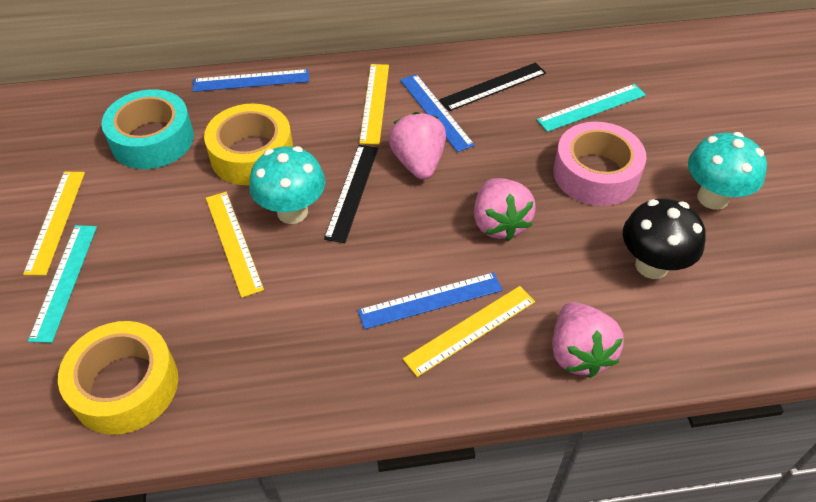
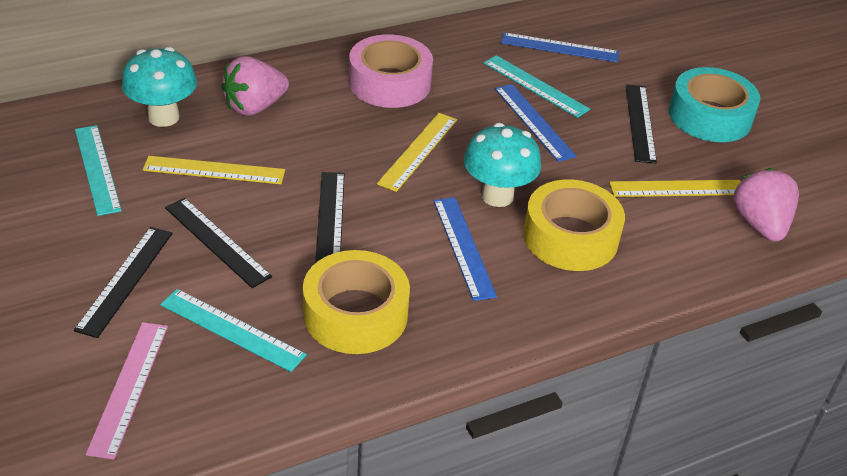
black mushroom: 1 -> 0
black ruler: 2 -> 4
pink ruler: 0 -> 1
pink strawberry: 3 -> 2
turquoise ruler: 2 -> 3
yellow ruler: 4 -> 3

